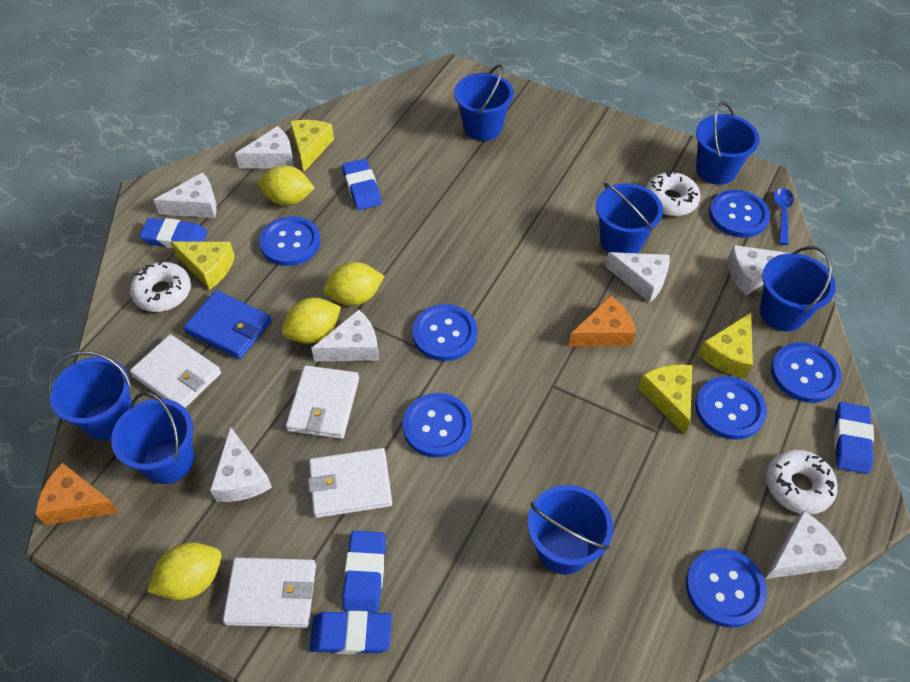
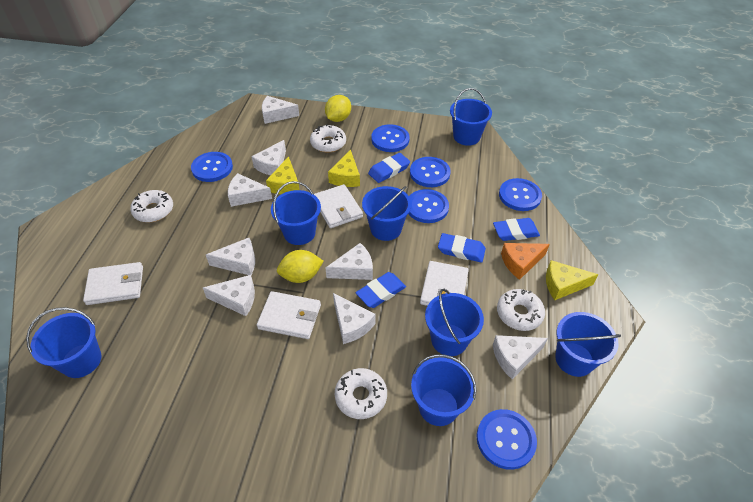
blue button: 7 -> 6
blue eraser: 5 -> 4
blue spoon: 1 -> 0
blue wallet: 1 -> 0
orange cheese: 2 -> 1
white cheese: 7 -> 8
white donut: 3 -> 4
yellow cheese: 4 -> 3
yellow lemon: 4 -> 2

